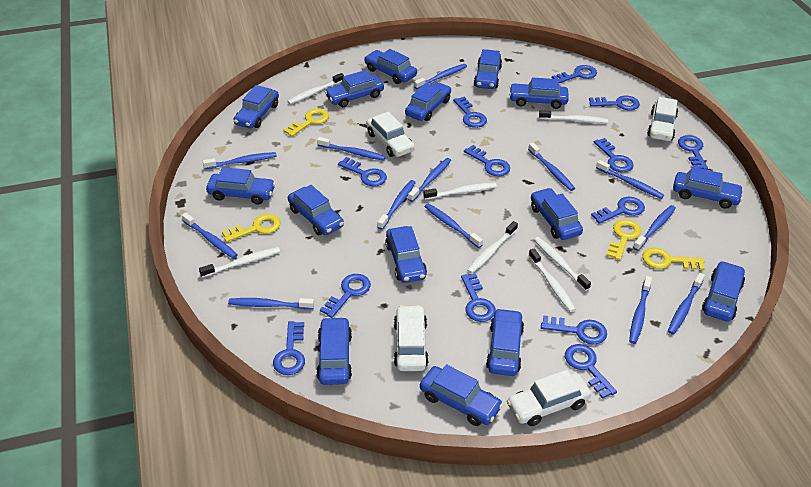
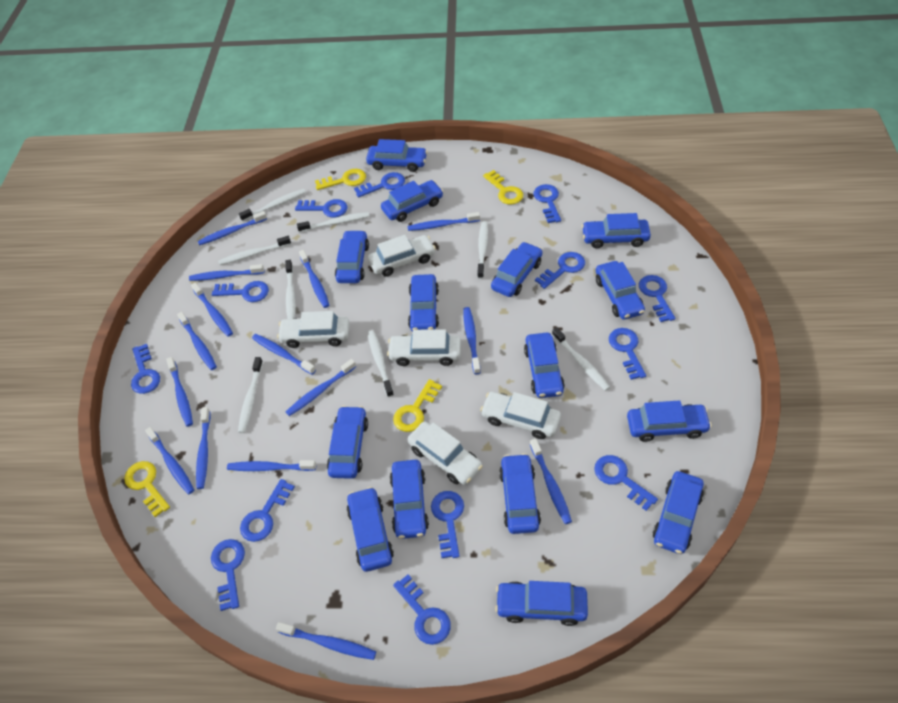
blue toothbrush: 13 -> 15
white car: 4 -> 5
white toothbrush: 7 -> 8

